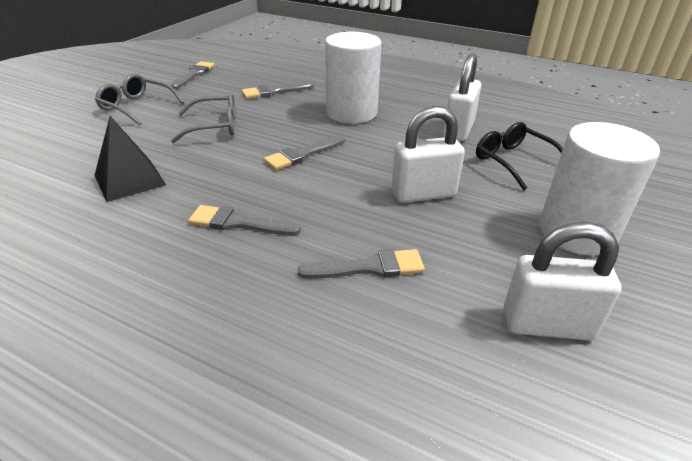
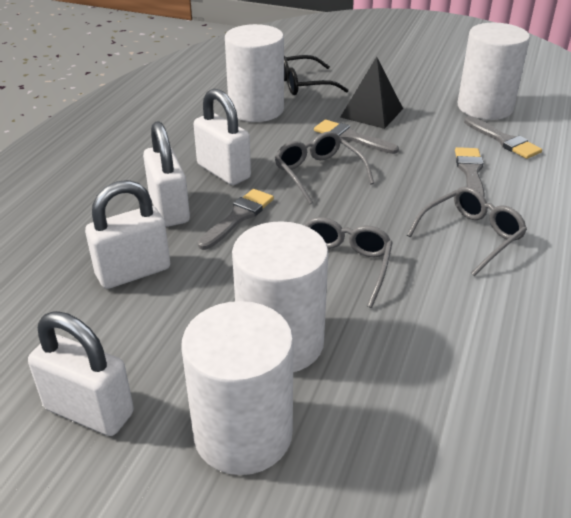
grey brush: 5 -> 4
grey glasses: 2 -> 3
white cylinder: 2 -> 4
white padlock: 3 -> 4

